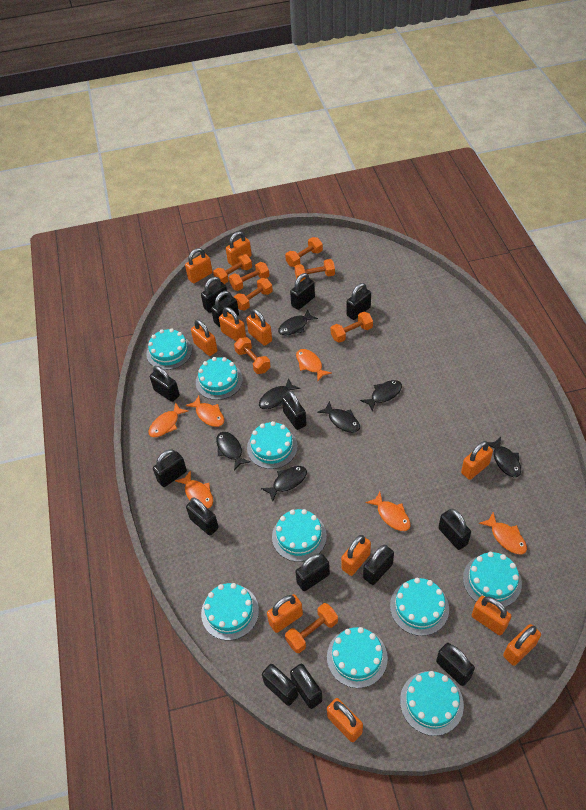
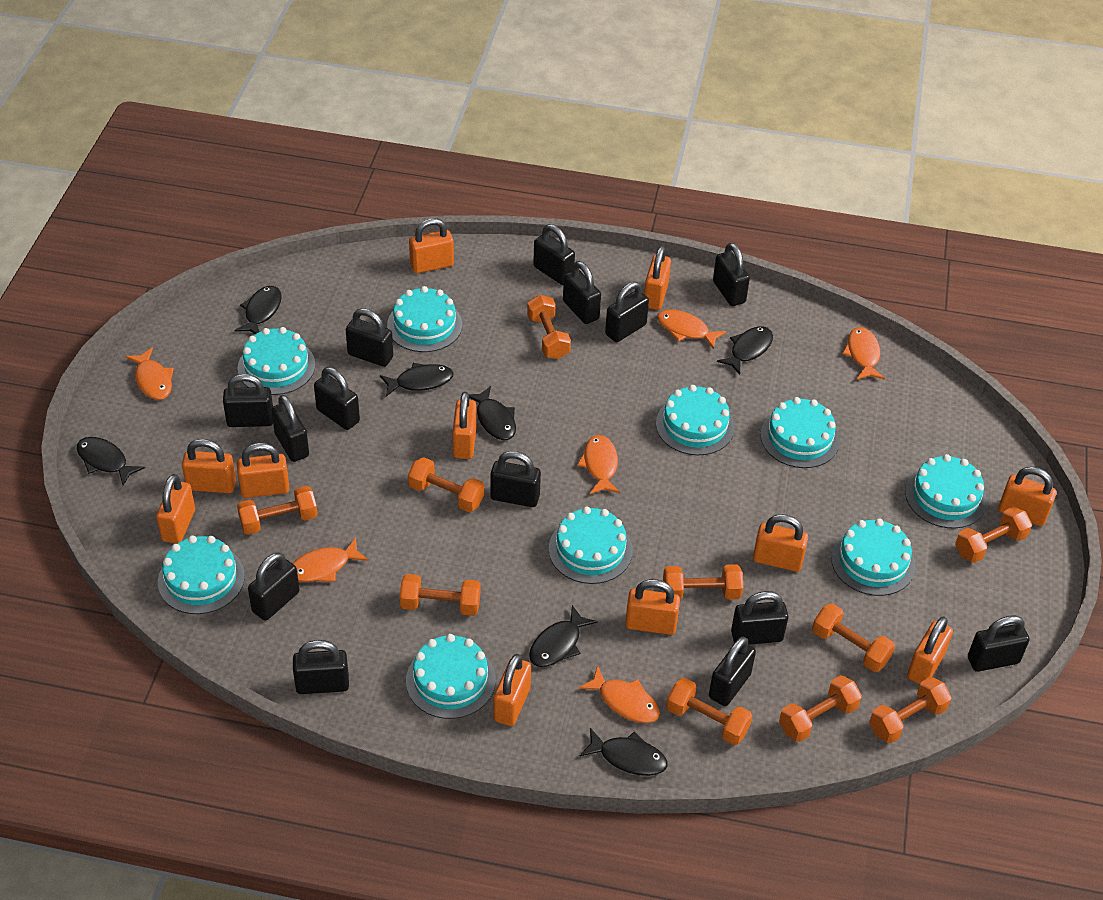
orange dumbbell: 8 -> 10

